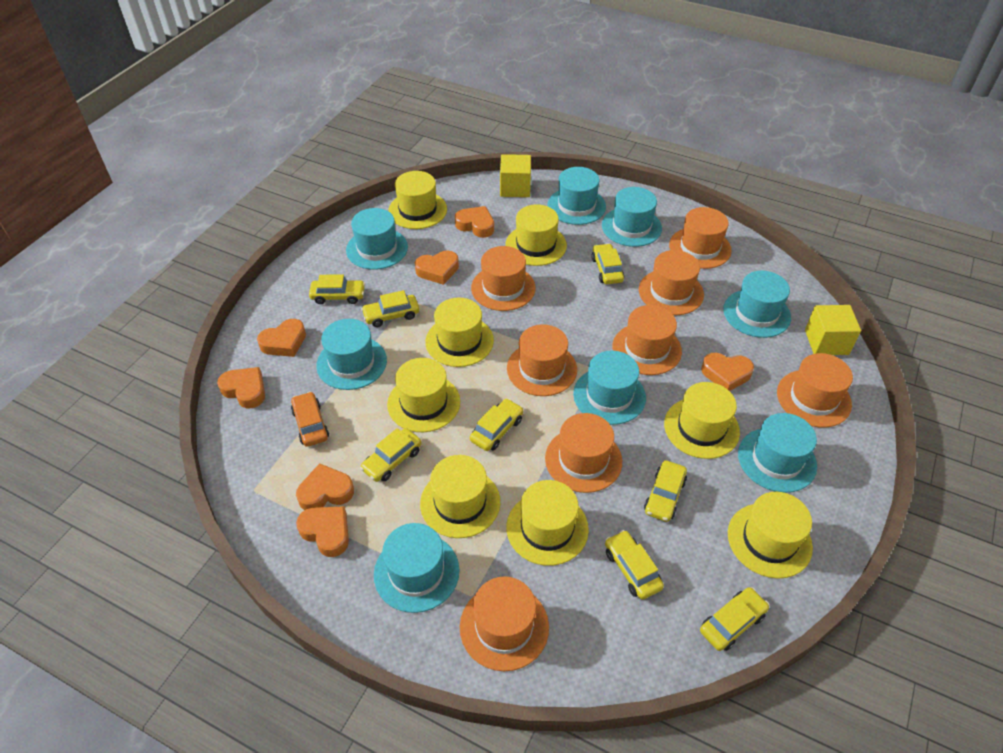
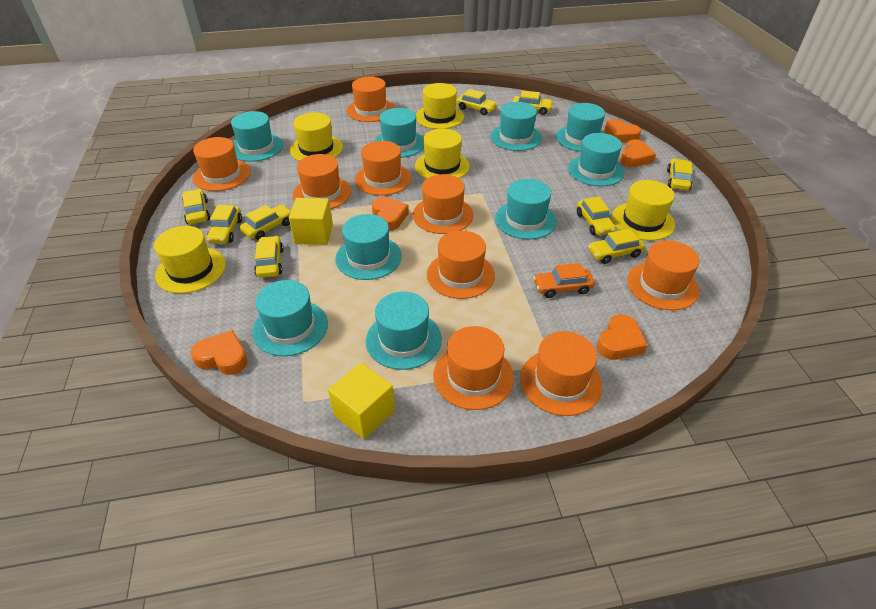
orange hat: 8 -> 9
orange heart: 7 -> 5
turquoise hat: 8 -> 9
yellow car: 8 -> 9
yellow hat: 8 -> 5

